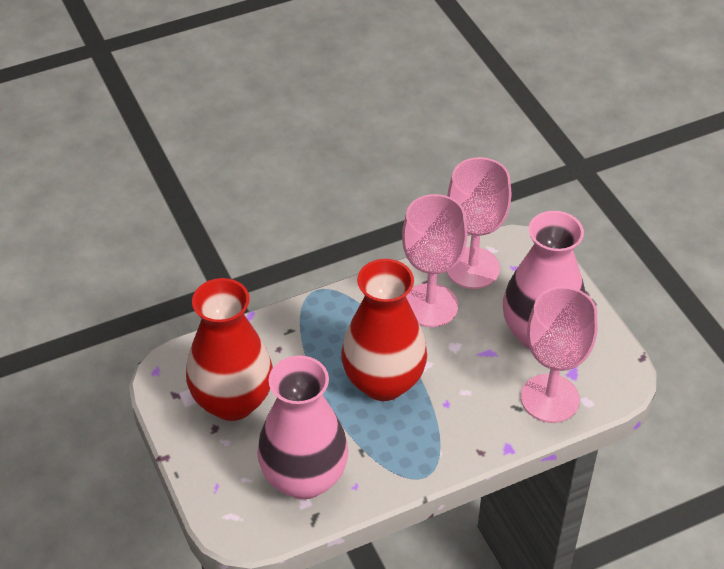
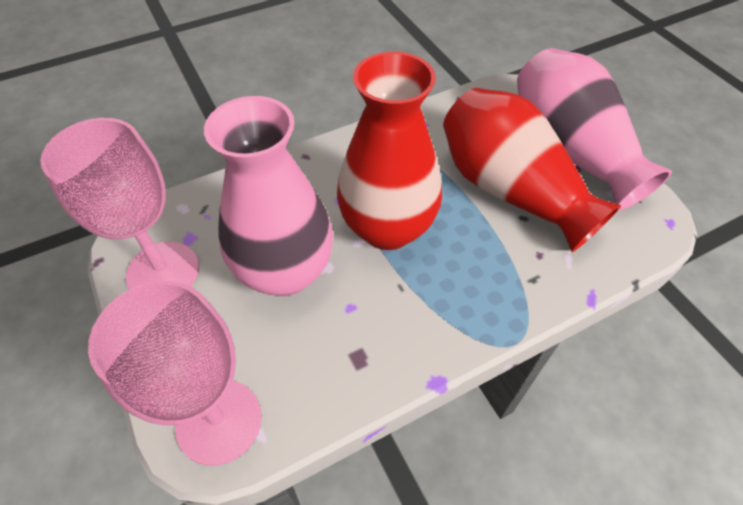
pink goblet: 3 -> 2

